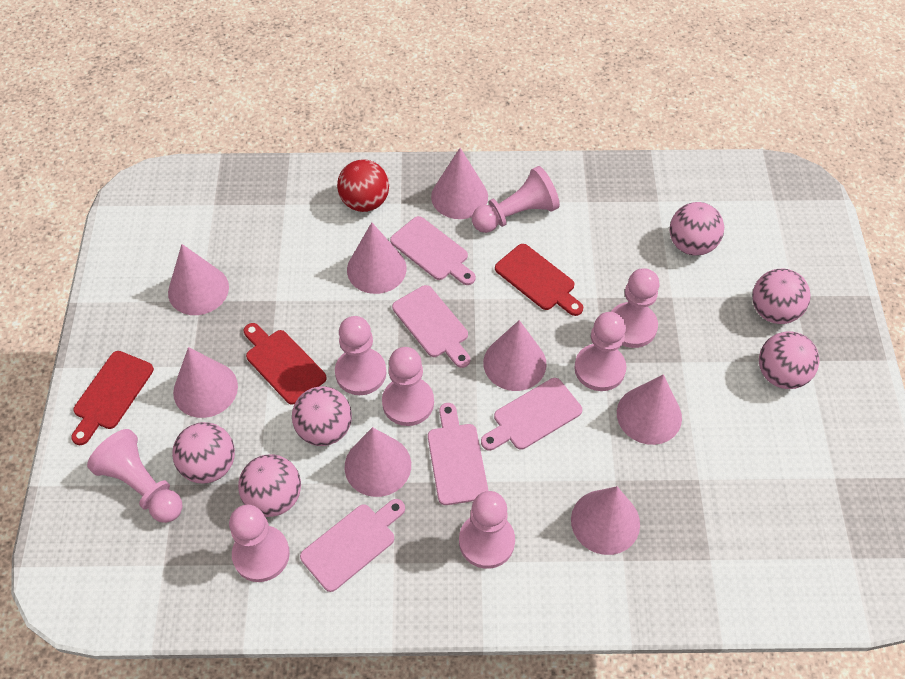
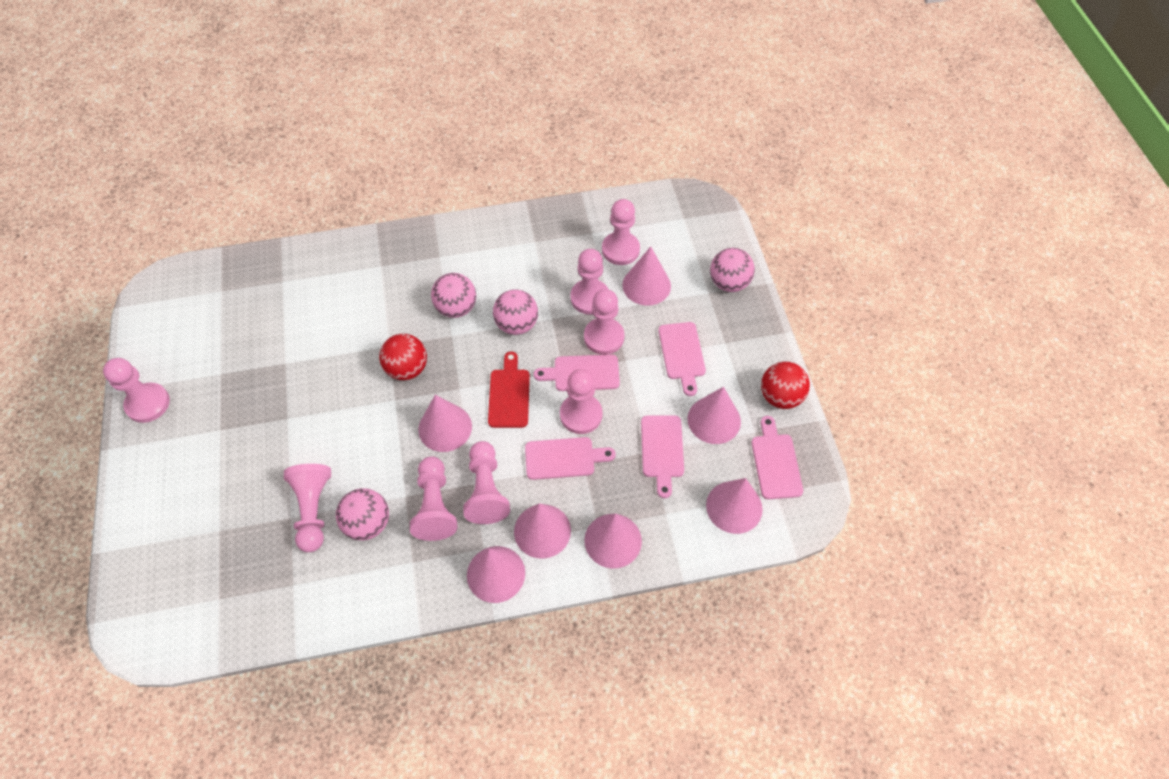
pink ball: 6 -> 4
pink cone: 8 -> 7
red ball: 1 -> 2
red cutting board: 3 -> 1

